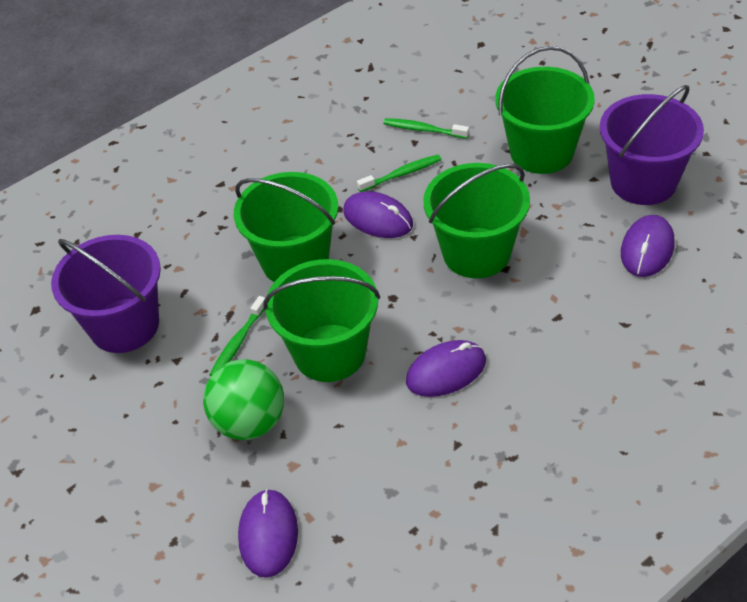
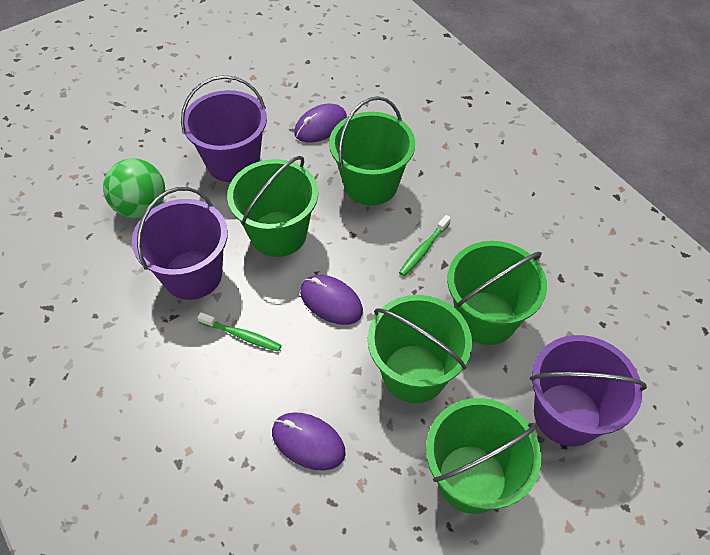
green bucket: 4 -> 5
green toothbrush: 3 -> 2
purple bucket: 2 -> 3
purple mouse: 4 -> 3

